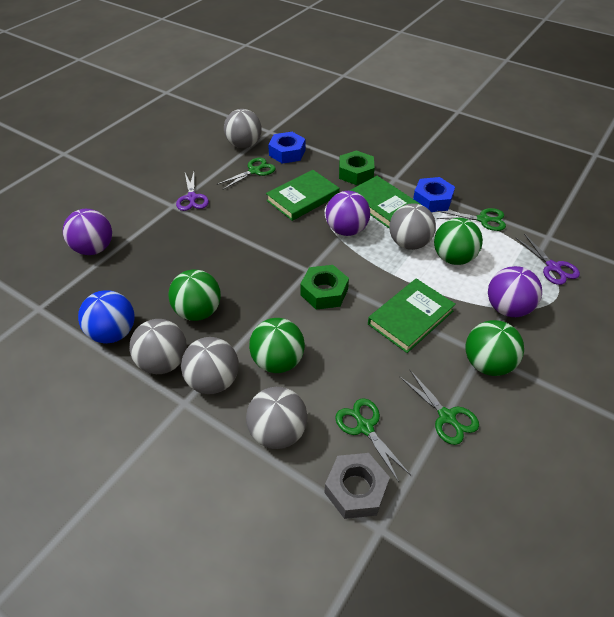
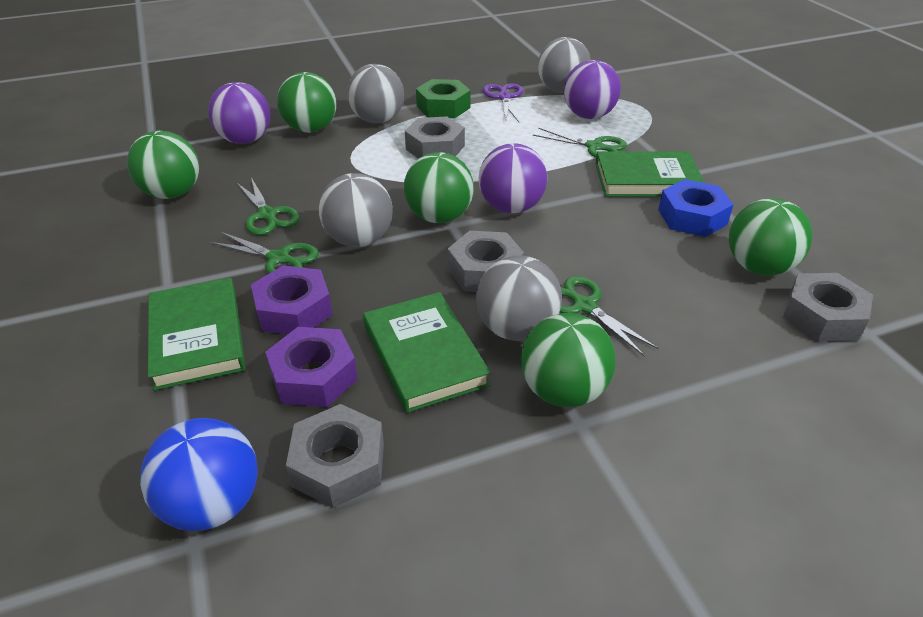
blue nut: 2 -> 1
green ball: 4 -> 5
green nut: 2 -> 1
grey ball: 5 -> 4
grey nut: 1 -> 4
purple nut: 0 -> 2
purple scissors: 2 -> 1

